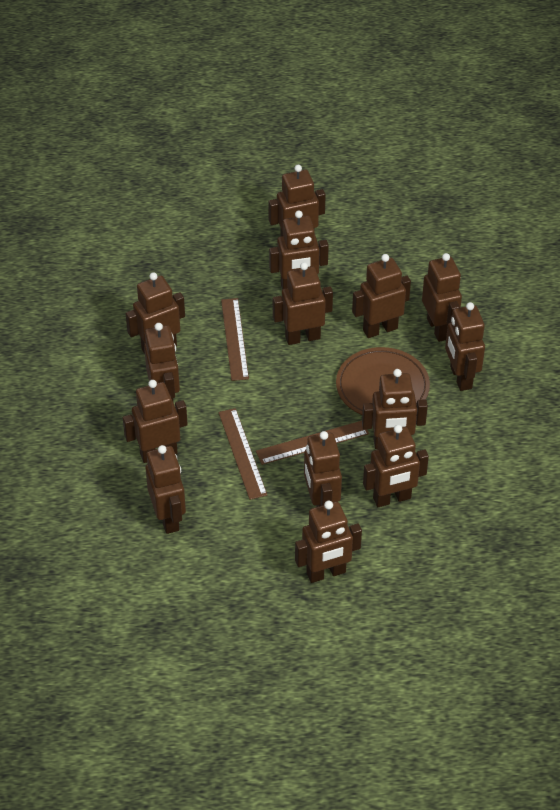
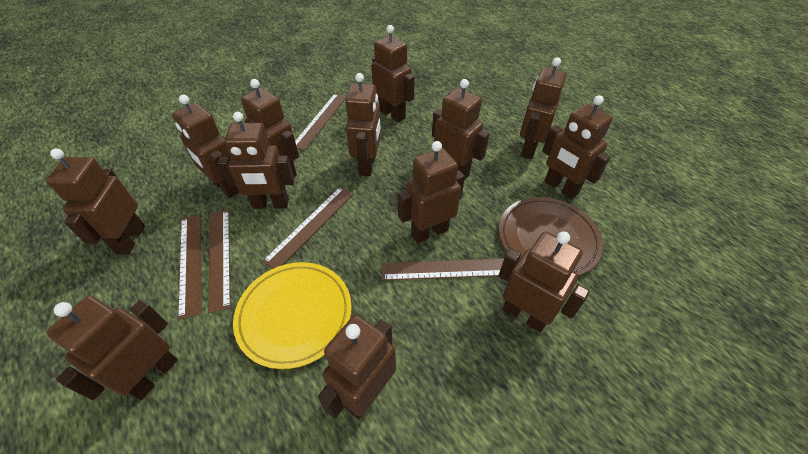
brown robot: 14 -> 13
brown ruler: 3 -> 5
yellow plate: 0 -> 1

